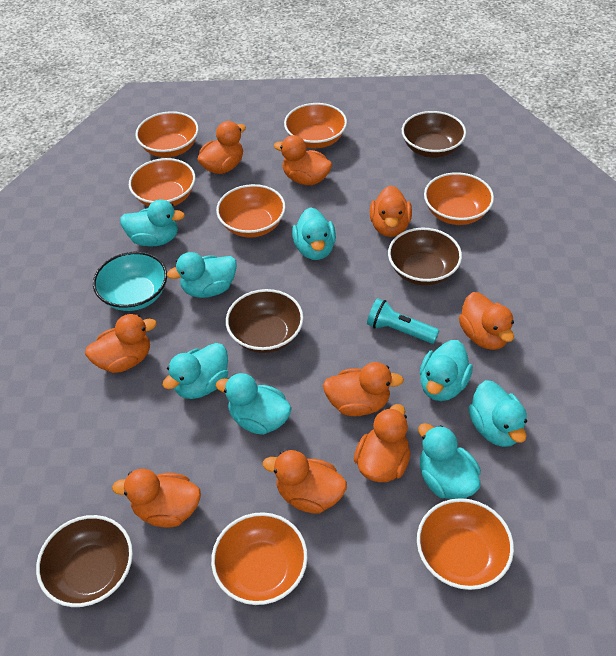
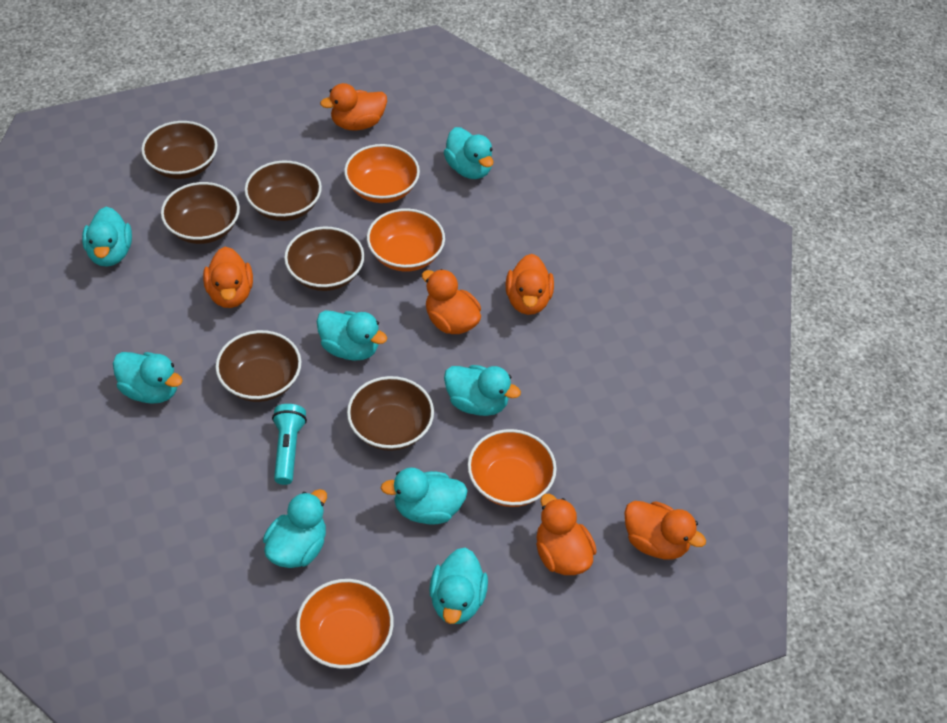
brown bowl: 4 -> 6
orange bowl: 7 -> 4
orange duck: 9 -> 6
turquoise bowl: 1 -> 0

